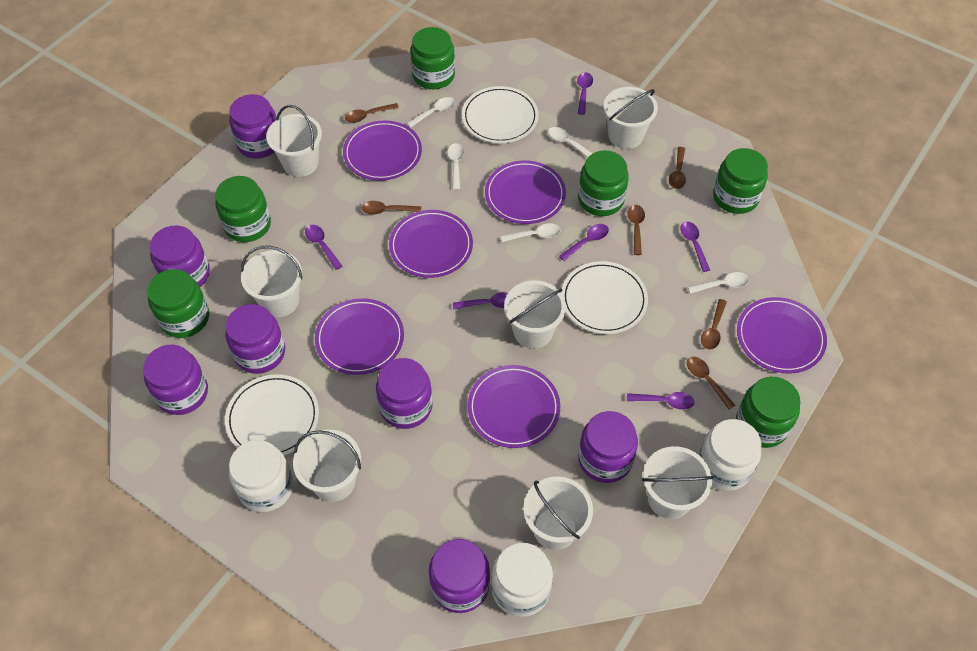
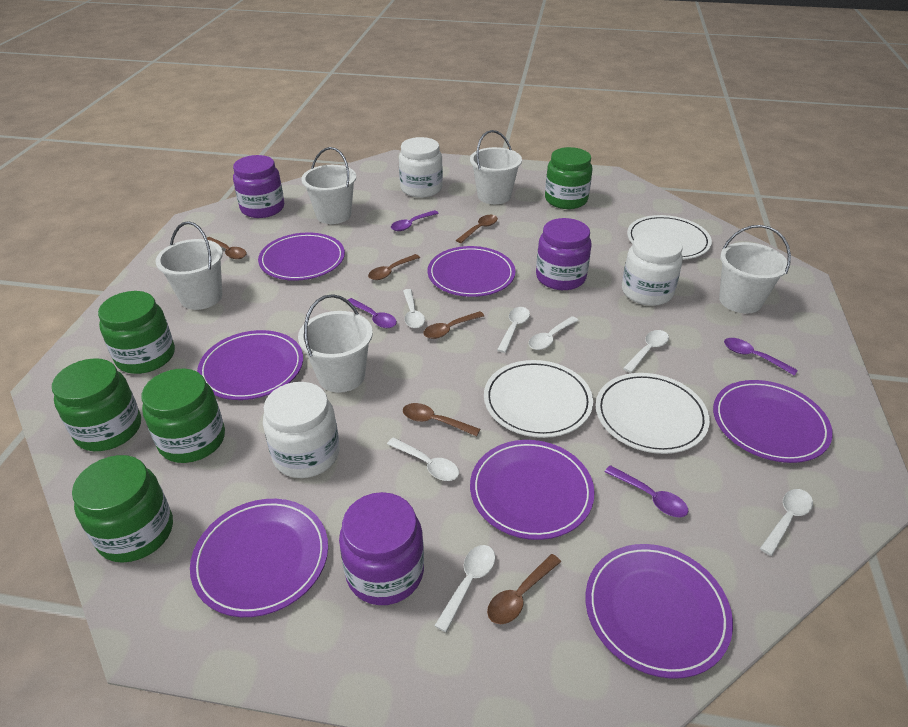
green jar: 6 -> 5
purple jar: 7 -> 3
purple plate: 6 -> 7
purple spoon: 6 -> 4
white bucket: 7 -> 5
white spoon: 5 -> 7

